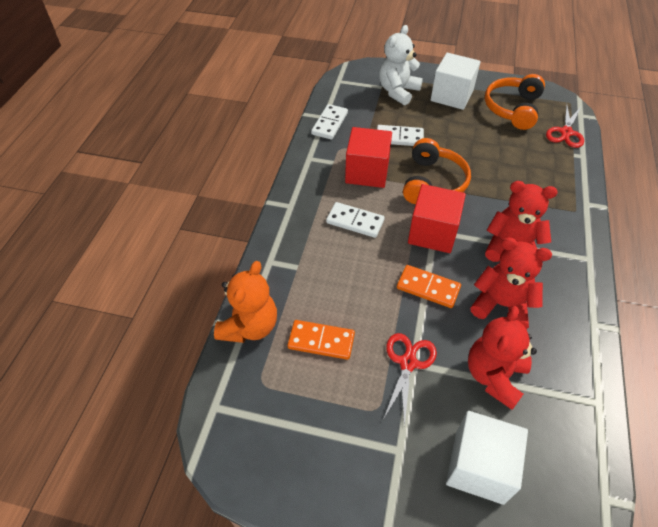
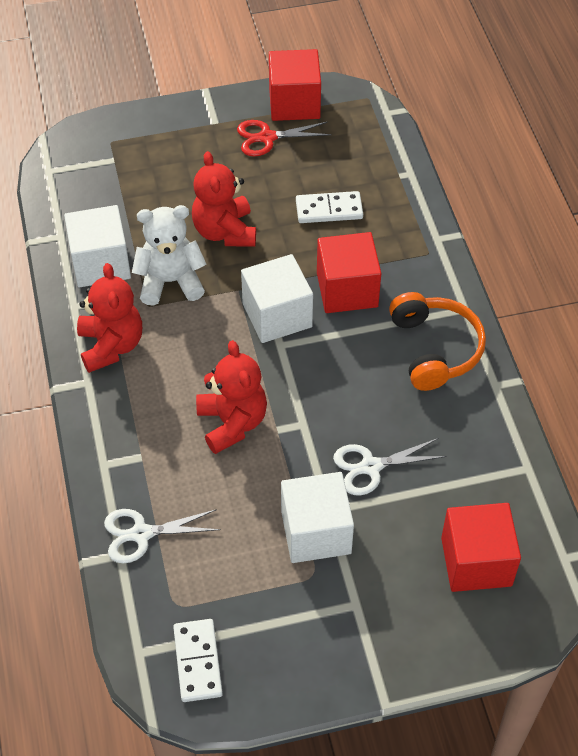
orange domino: 2 -> 0
orange headphones: 2 -> 1
orange teddy bear: 1 -> 0
red cube: 2 -> 3
red scissors: 2 -> 1
white cube: 2 -> 3
white domino: 3 -> 2
white scissors: 0 -> 2

